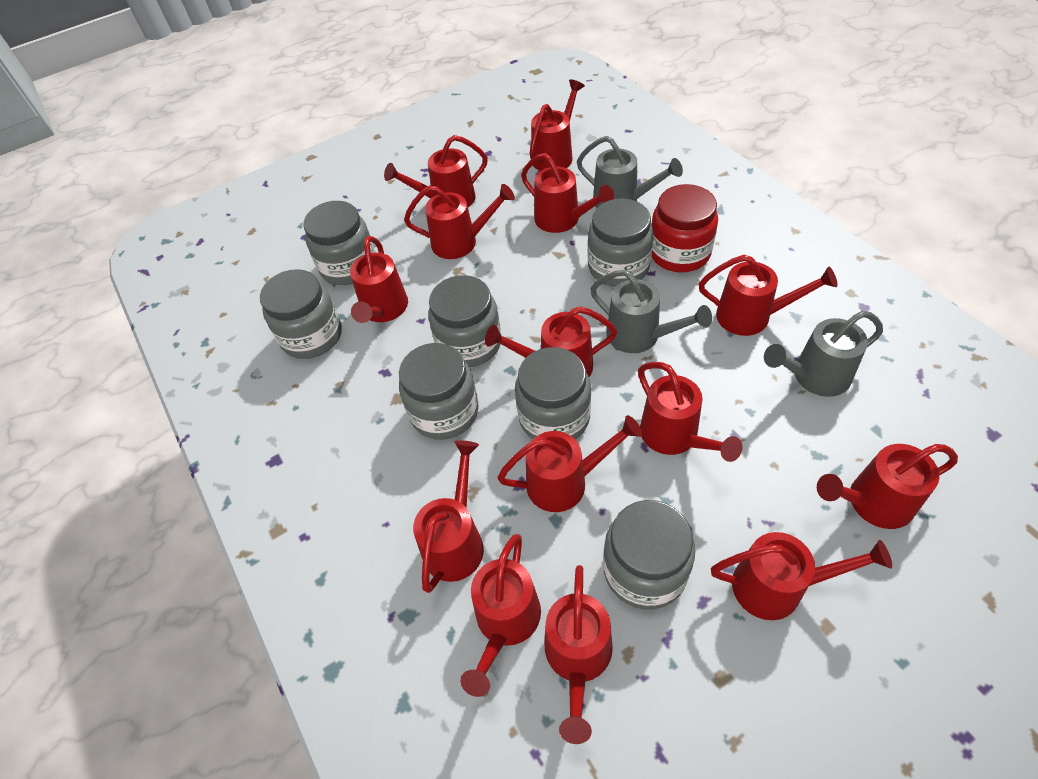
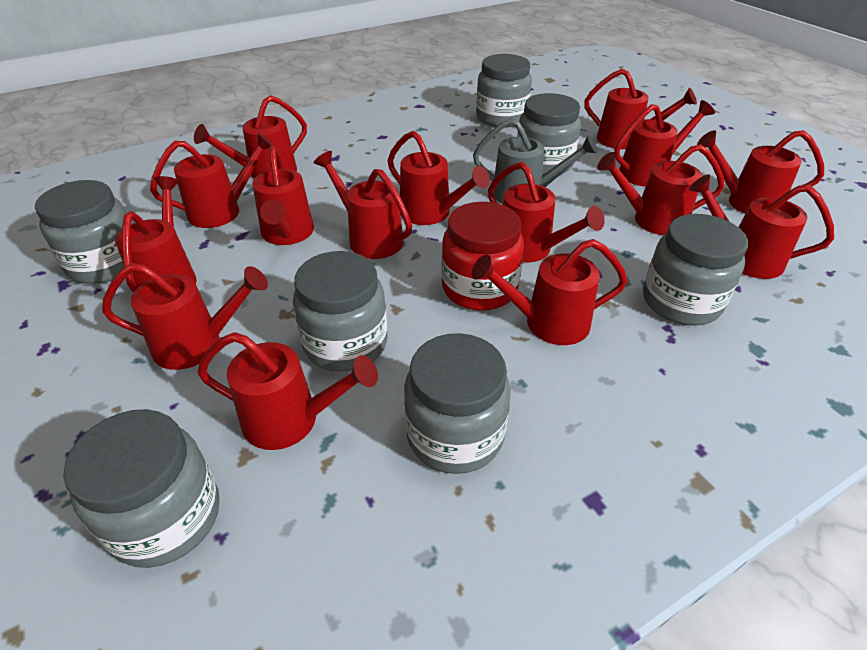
grey watering can: 3 -> 1
red watering can: 14 -> 15

